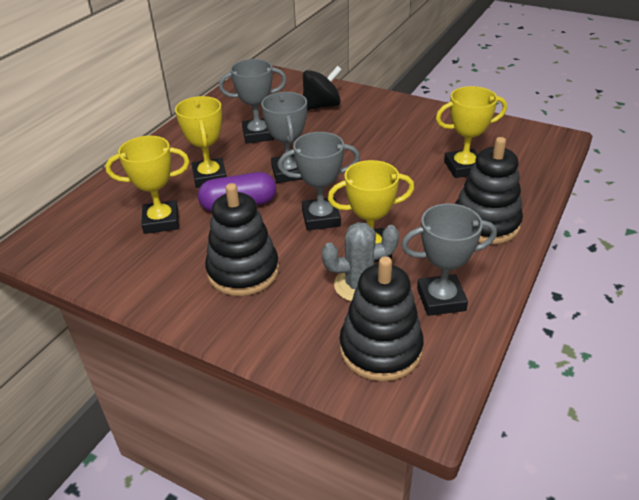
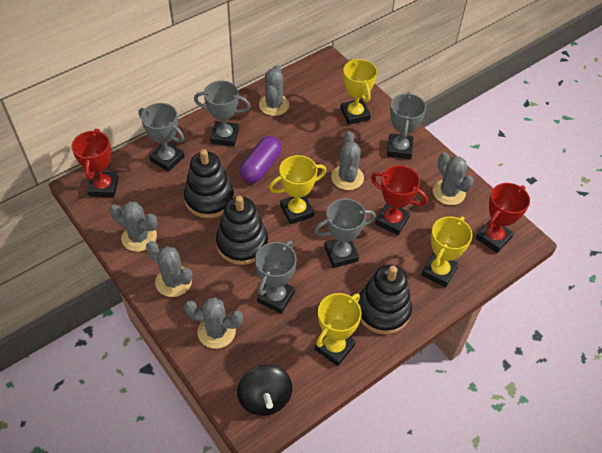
grey cactus: 1 -> 6
grey trophy: 4 -> 5
red trophy: 0 -> 3

